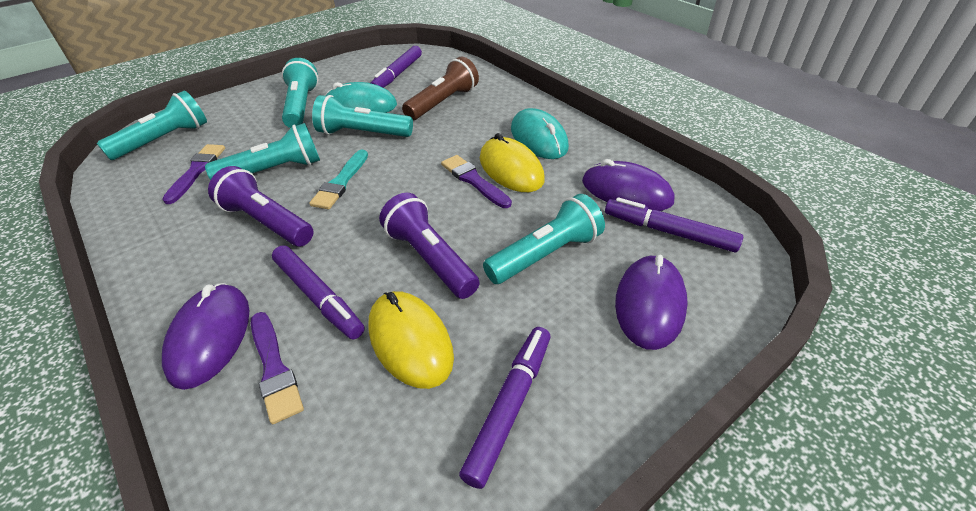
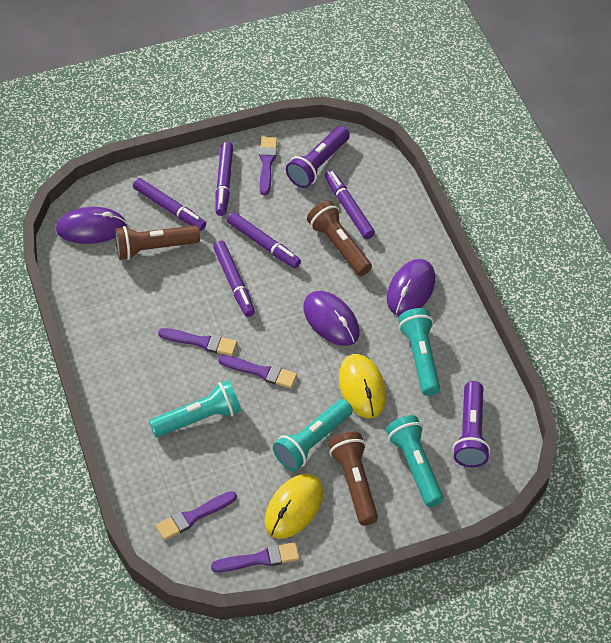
brown flashlight: 1 -> 3
purple brush: 3 -> 5
purple marker: 4 -> 5
turquoise brush: 1 -> 0
turquoise flashlight: 5 -> 4
turquoise mouse: 2 -> 0

